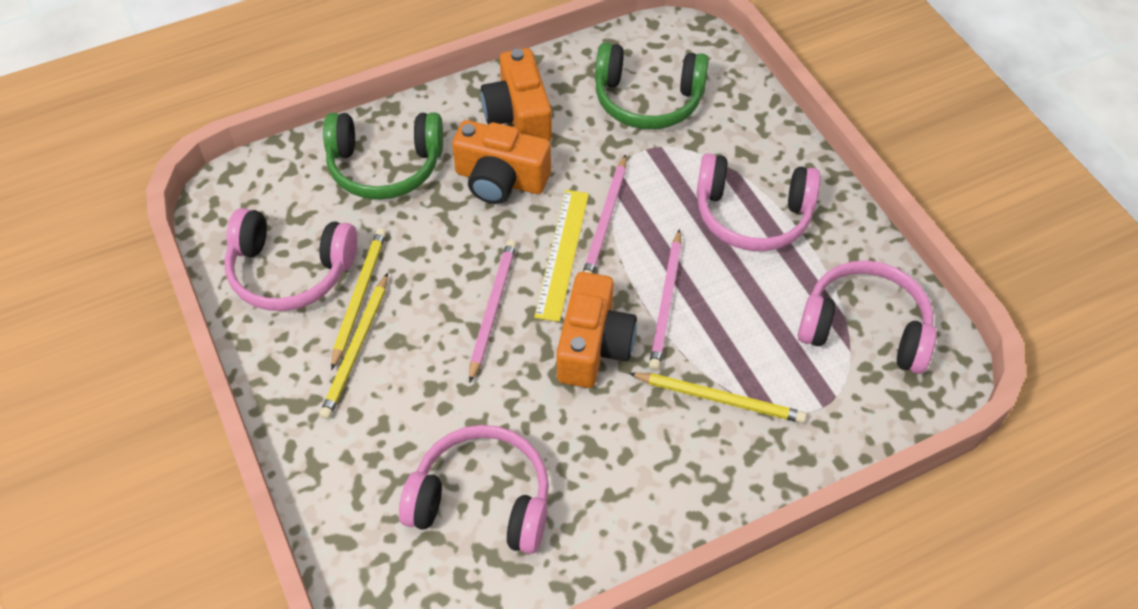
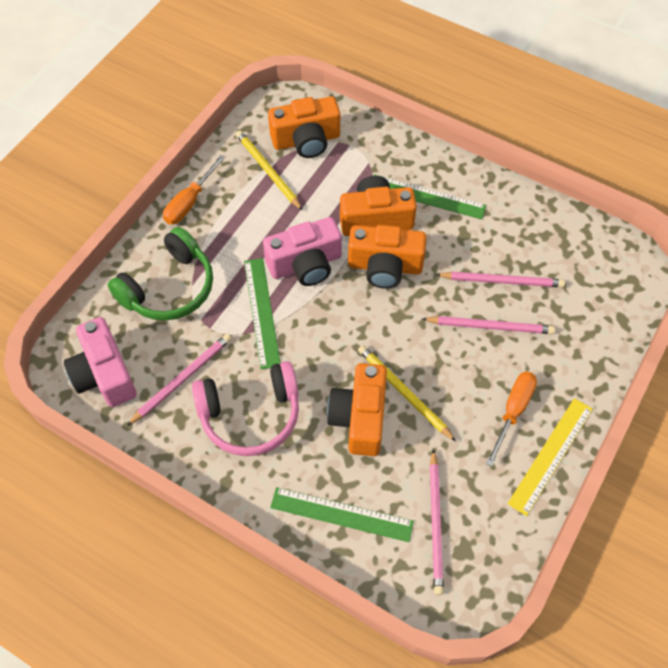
green headphones: 2 -> 1
green ruler: 0 -> 3
orange camera: 3 -> 4
orange screwdriver: 0 -> 2
pink camera: 0 -> 2
pink headphones: 4 -> 1
pink pencil: 3 -> 4
yellow pencil: 3 -> 2

